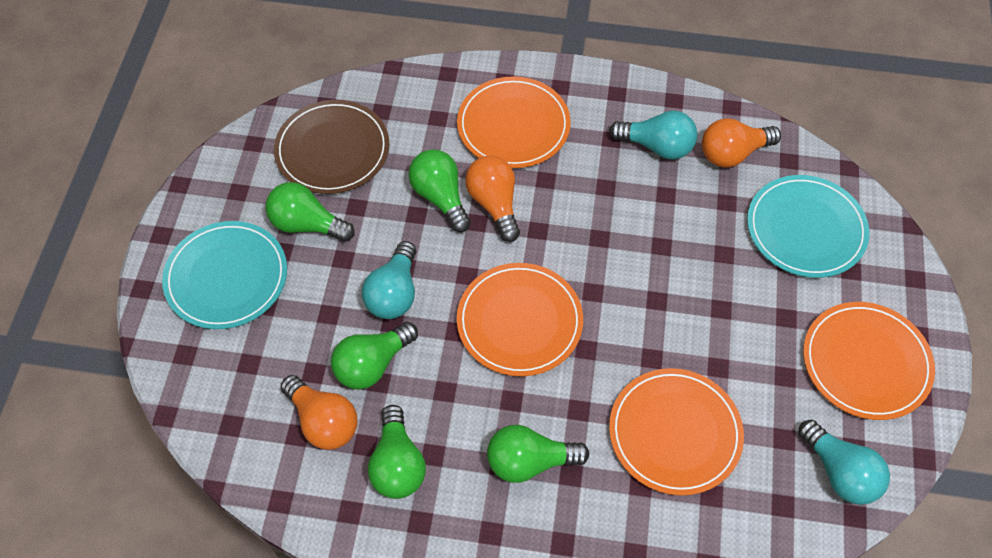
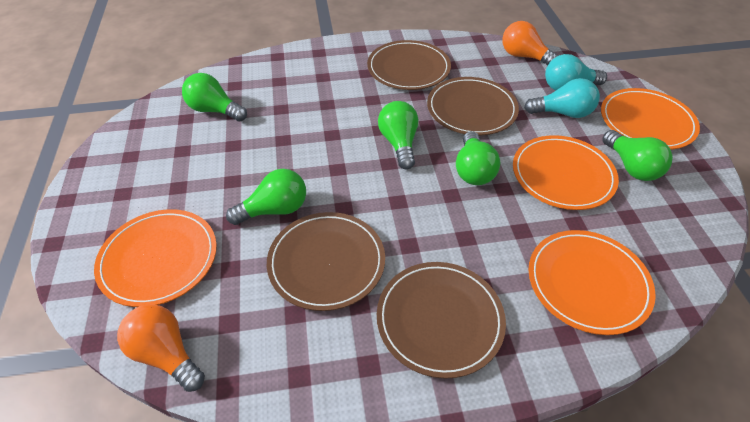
brown plate: 1 -> 4
orange light bulb: 3 -> 2
turquoise light bulb: 3 -> 2
turquoise plate: 2 -> 0

